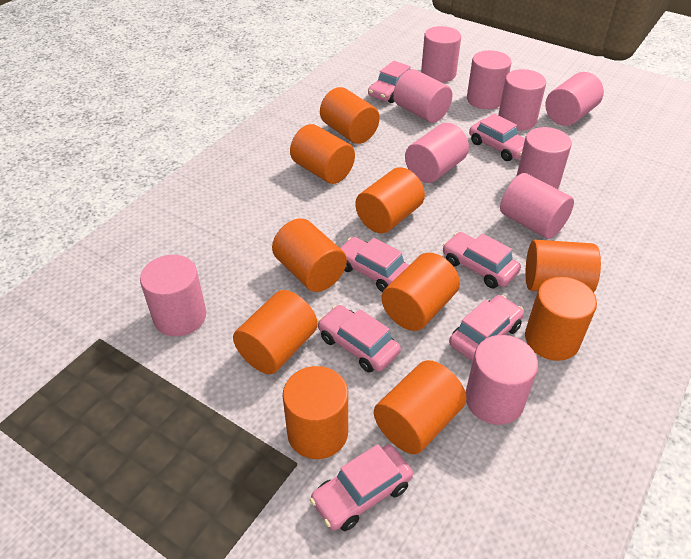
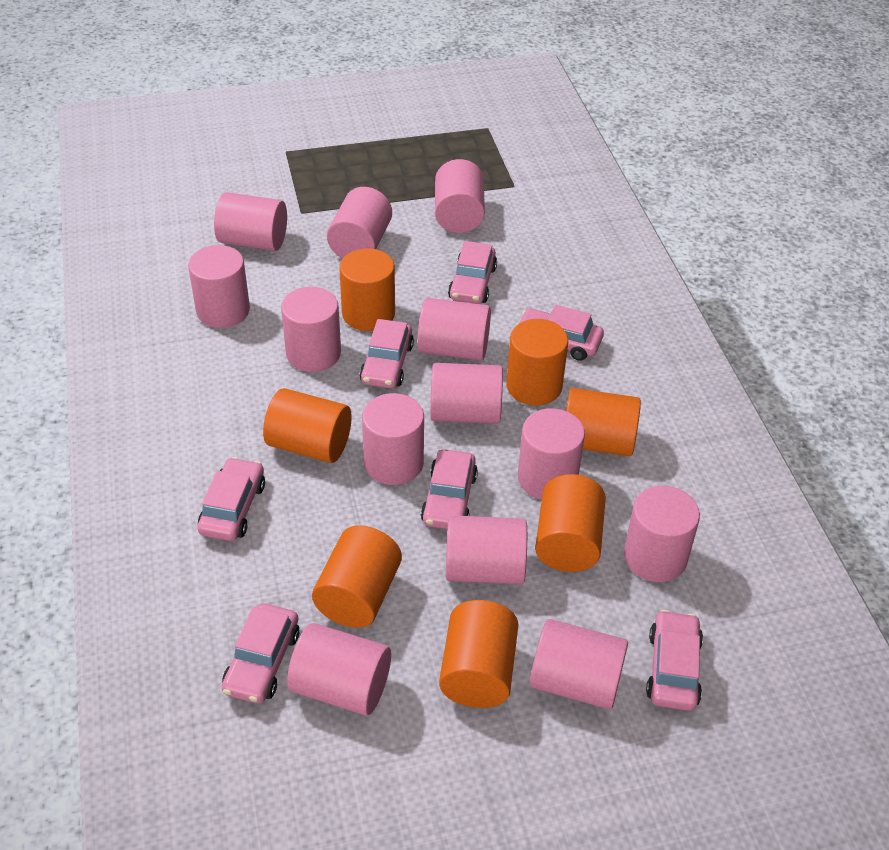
orange cylinder: 10 -> 7
pink cylinder: 10 -> 13

